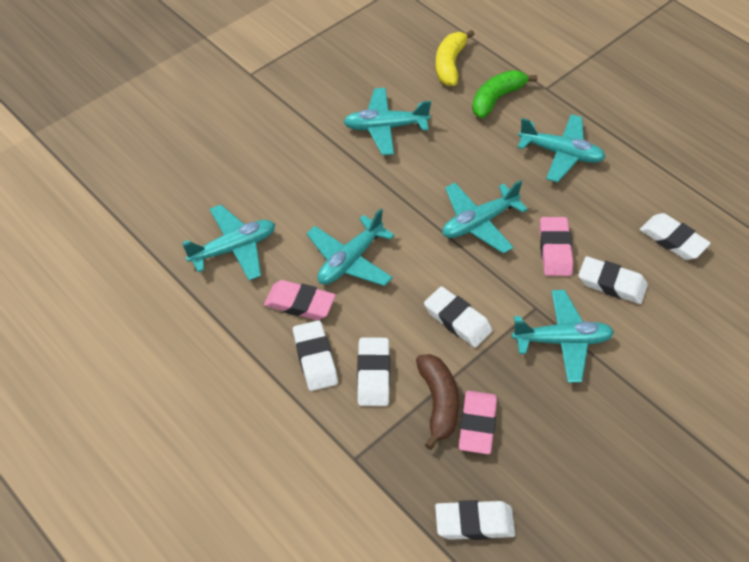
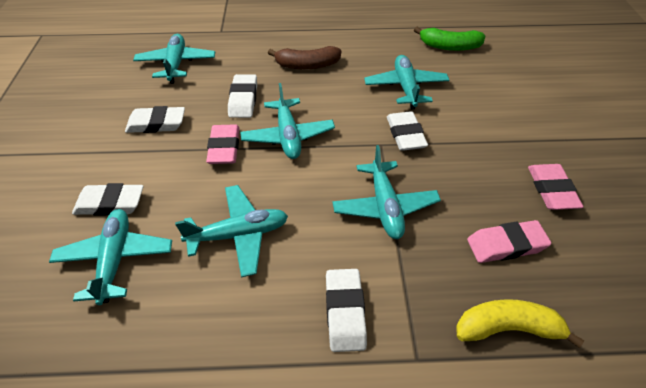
white eraser: 6 -> 5

